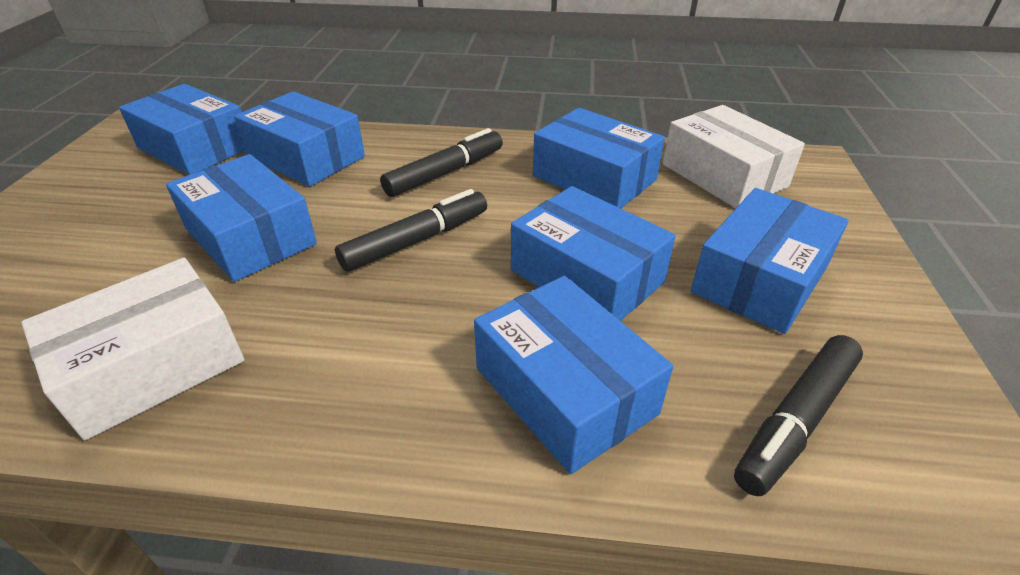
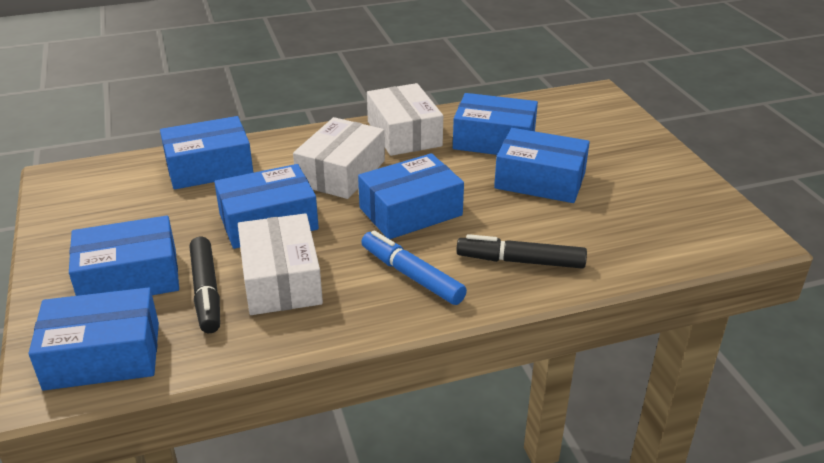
black marker: 3 -> 2
blue marker: 0 -> 1
white box: 2 -> 3

